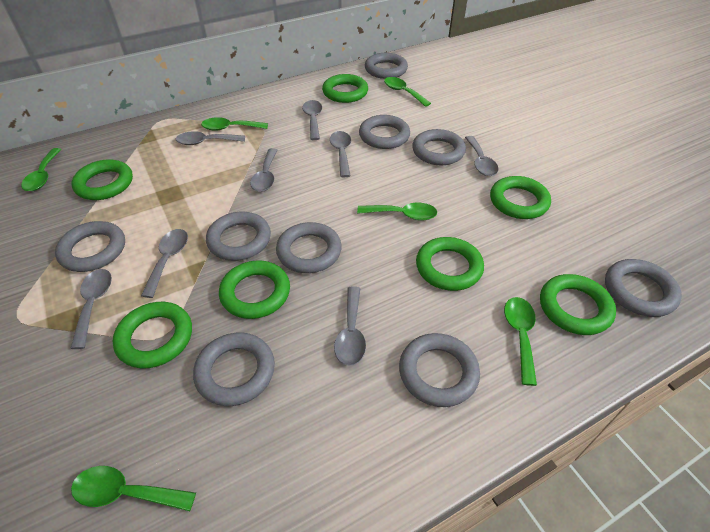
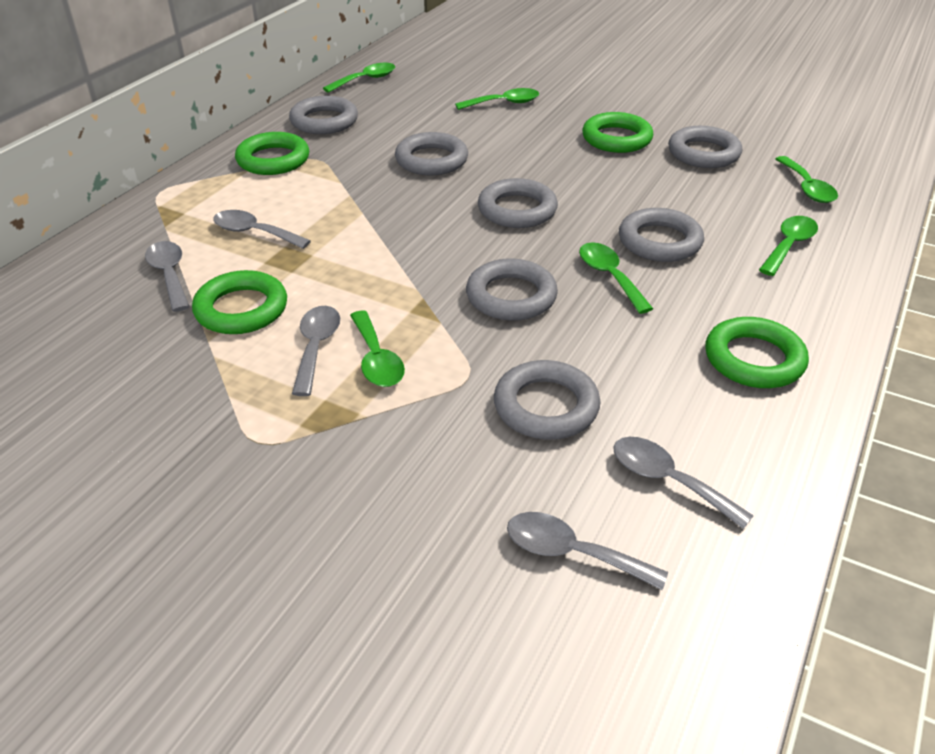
green ring: 7 -> 4
grey ring: 9 -> 7
grey spoon: 8 -> 5

